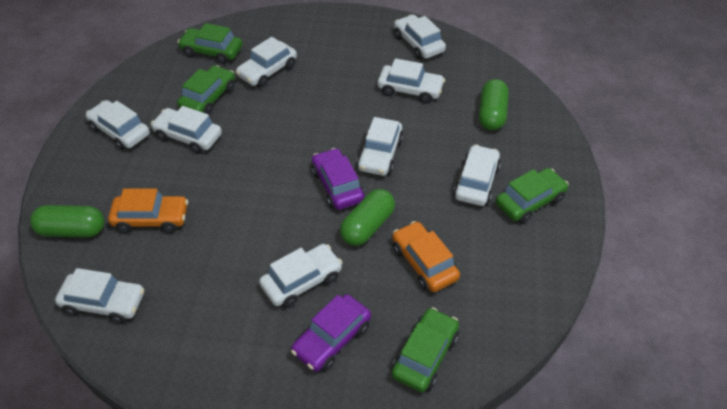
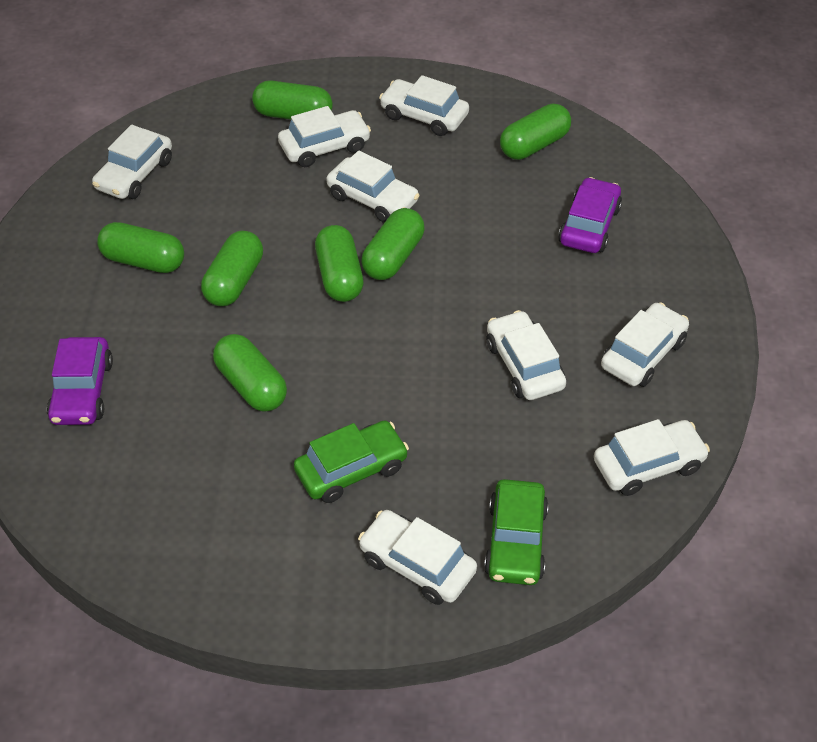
green capsule: 3 -> 7
green car: 4 -> 2
orange car: 2 -> 0
white car: 9 -> 8

